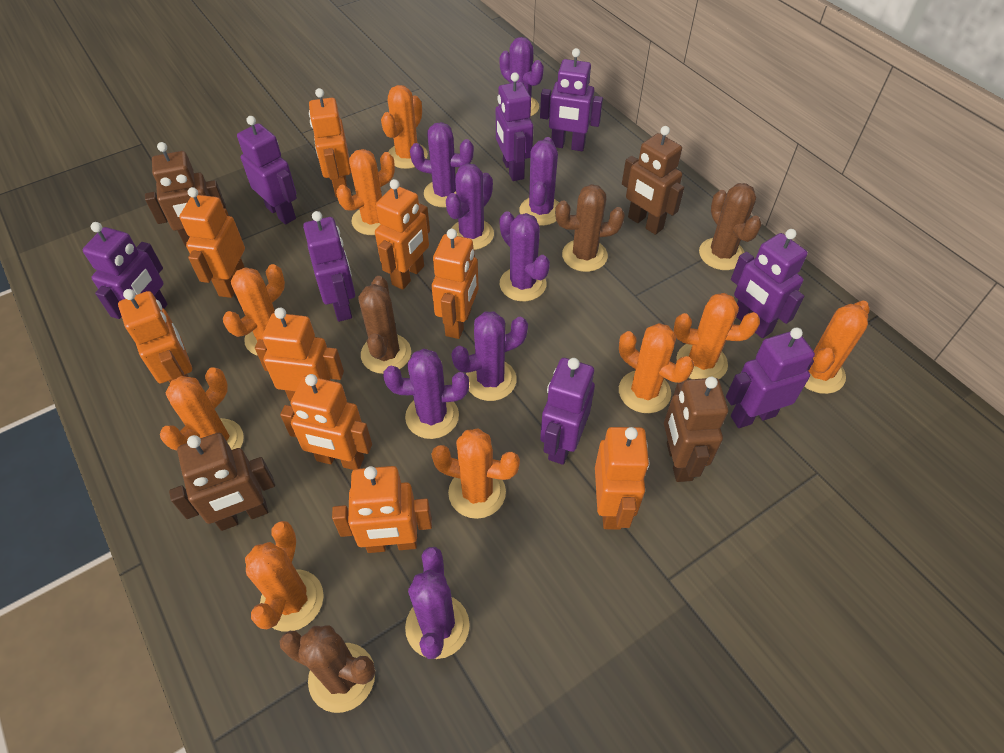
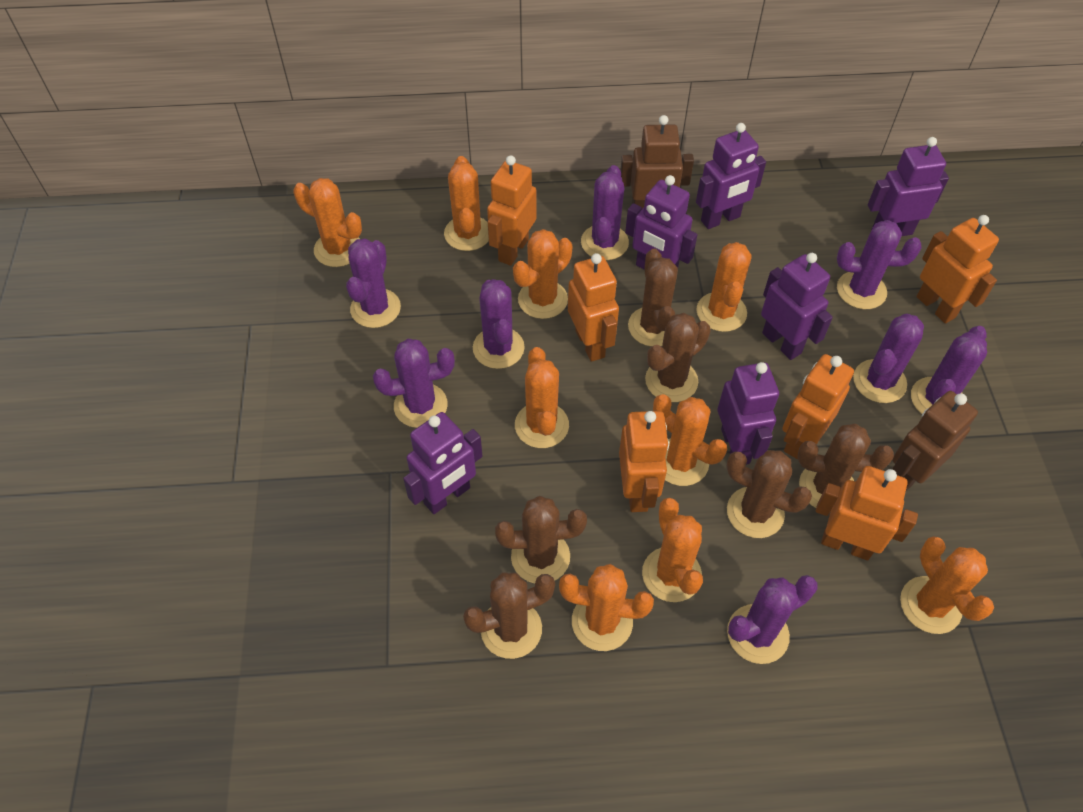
brown cactus: 4 -> 6
brown robot: 4 -> 2
orange robot: 9 -> 6
purple robot: 8 -> 6

